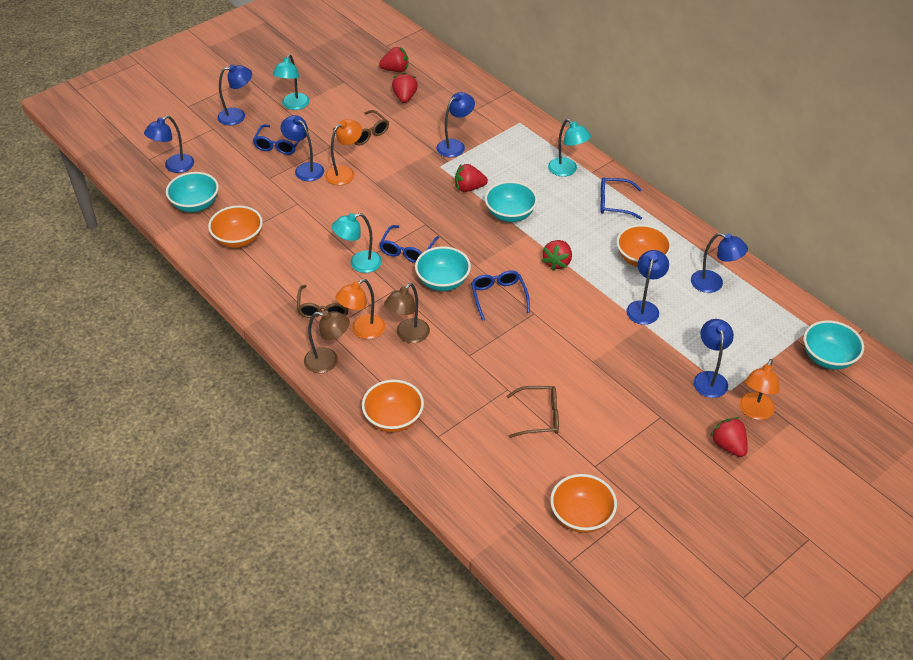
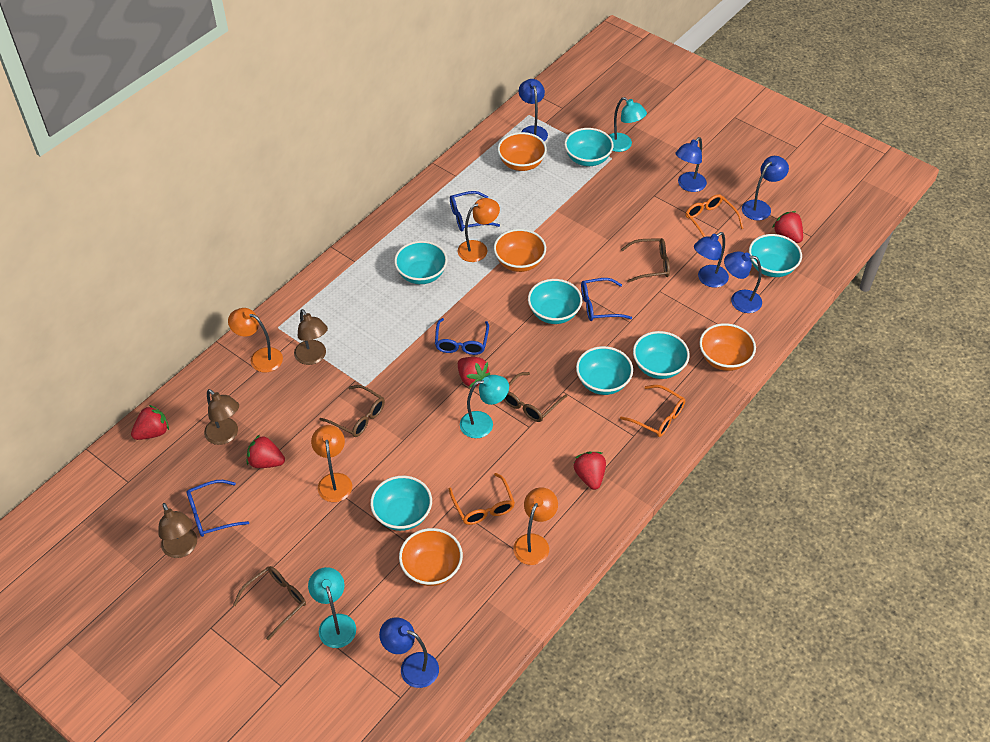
blue lamp: 7 -> 6
brown glasses: 3 -> 4
brown lamp: 2 -> 3
orange glasses: 0 -> 3
orange lamp: 3 -> 4
turquoise bowl: 4 -> 7

